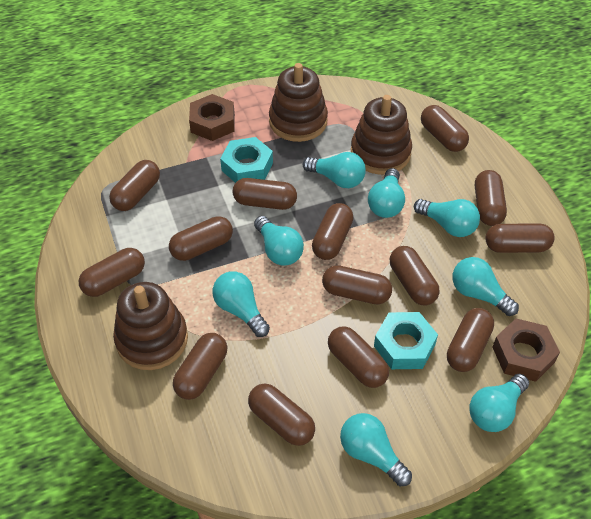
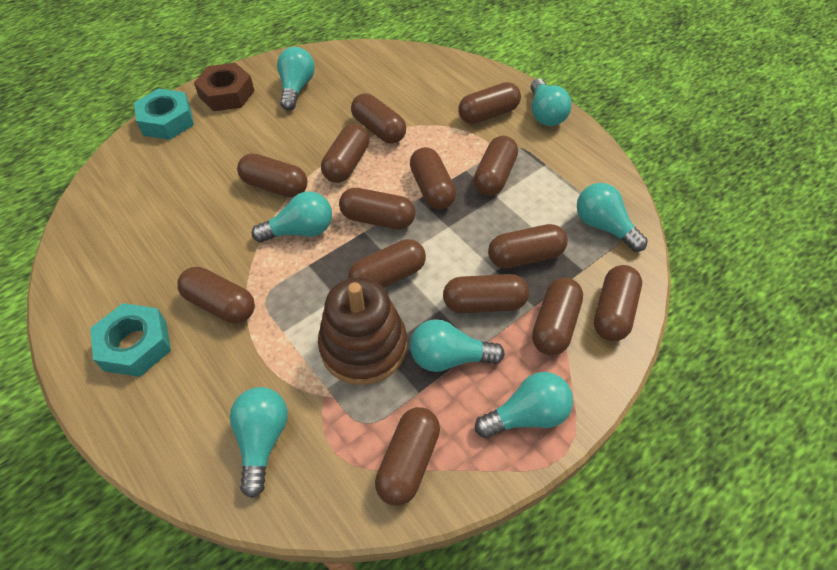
brown nut: 2 -> 1
brown stacking toy: 3 -> 1
turquoise light bulb: 8 -> 7

